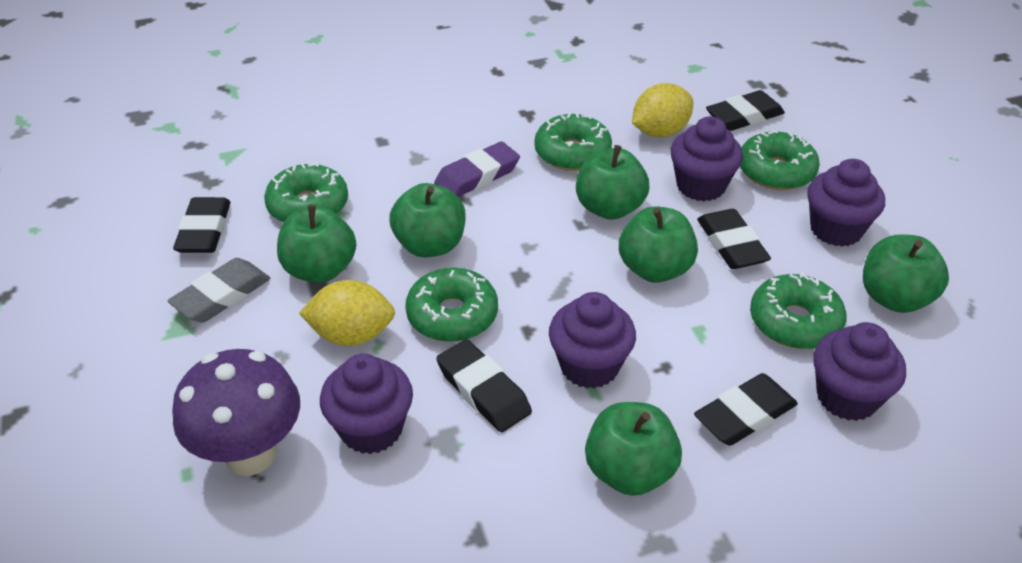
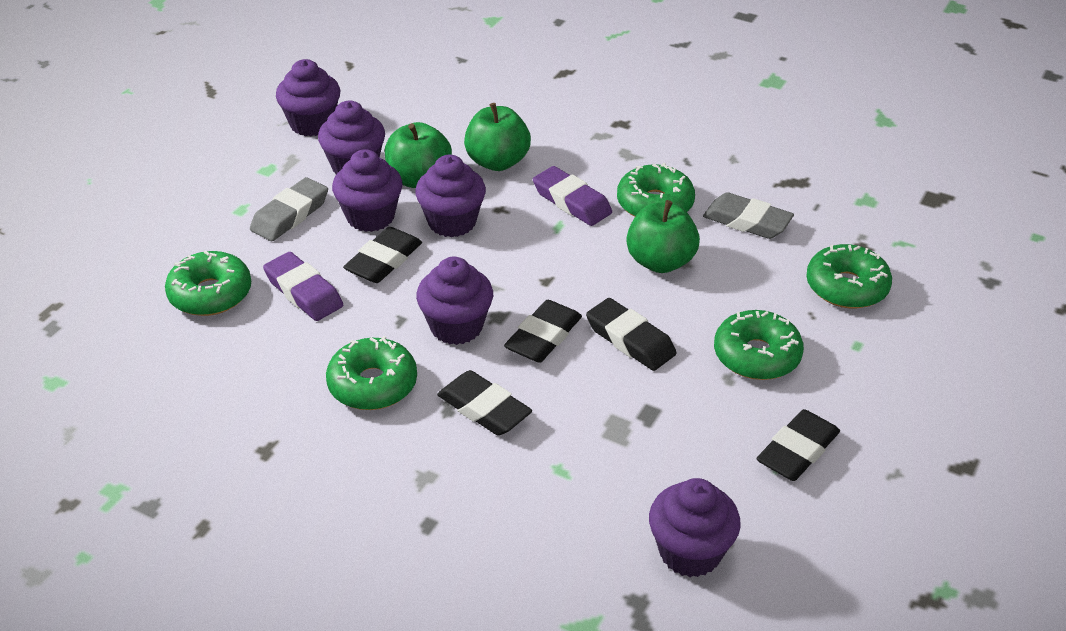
green apple: 6 -> 3
grey eraser: 1 -> 2
purple cupcake: 5 -> 6
purple eraser: 1 -> 2
purple mushroom: 1 -> 0
yellow lemon: 2 -> 0

